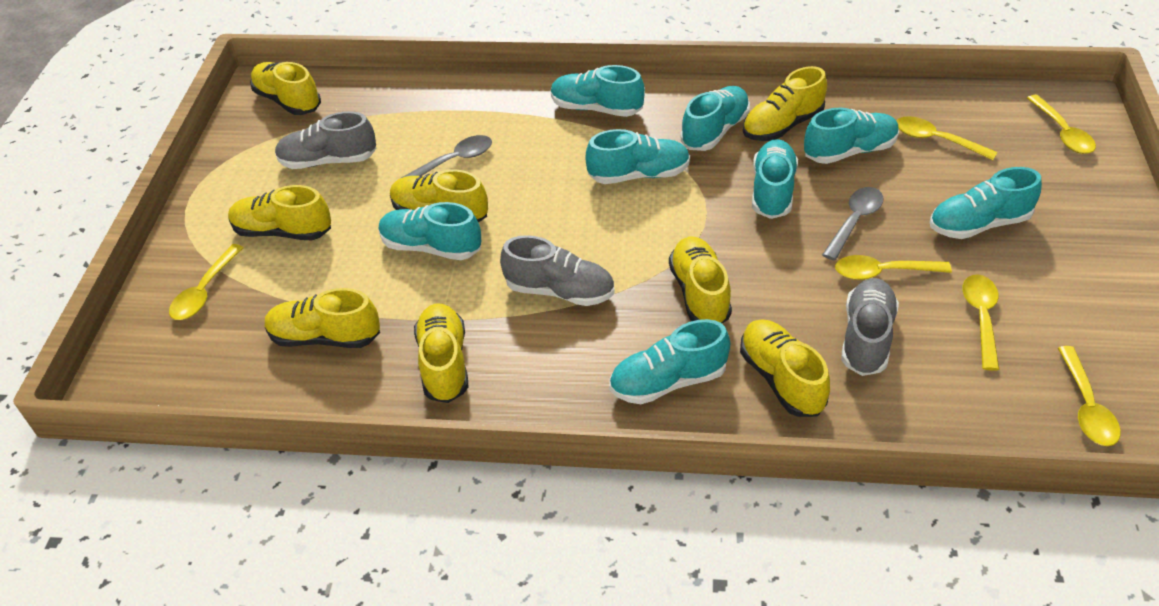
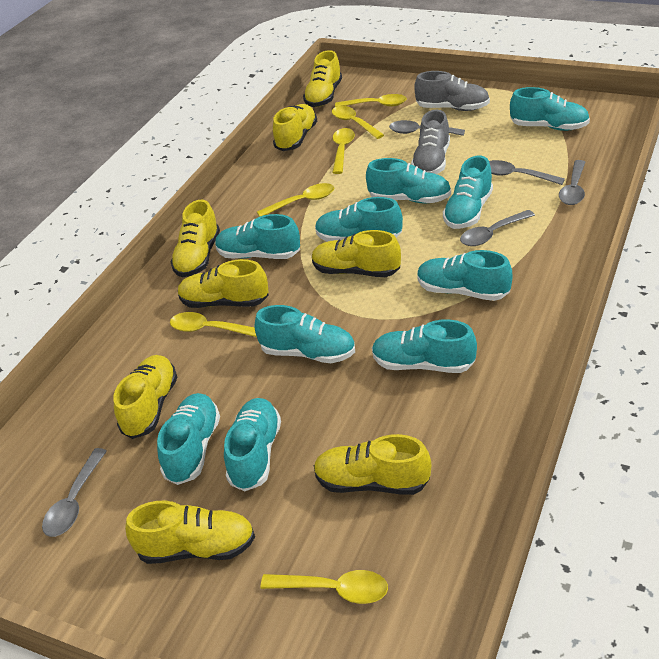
grey shoe: 3 -> 2
grey spoon: 2 -> 5
turquoise shoe: 8 -> 10

